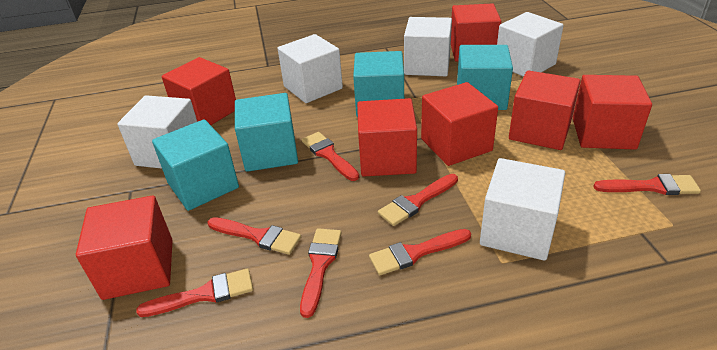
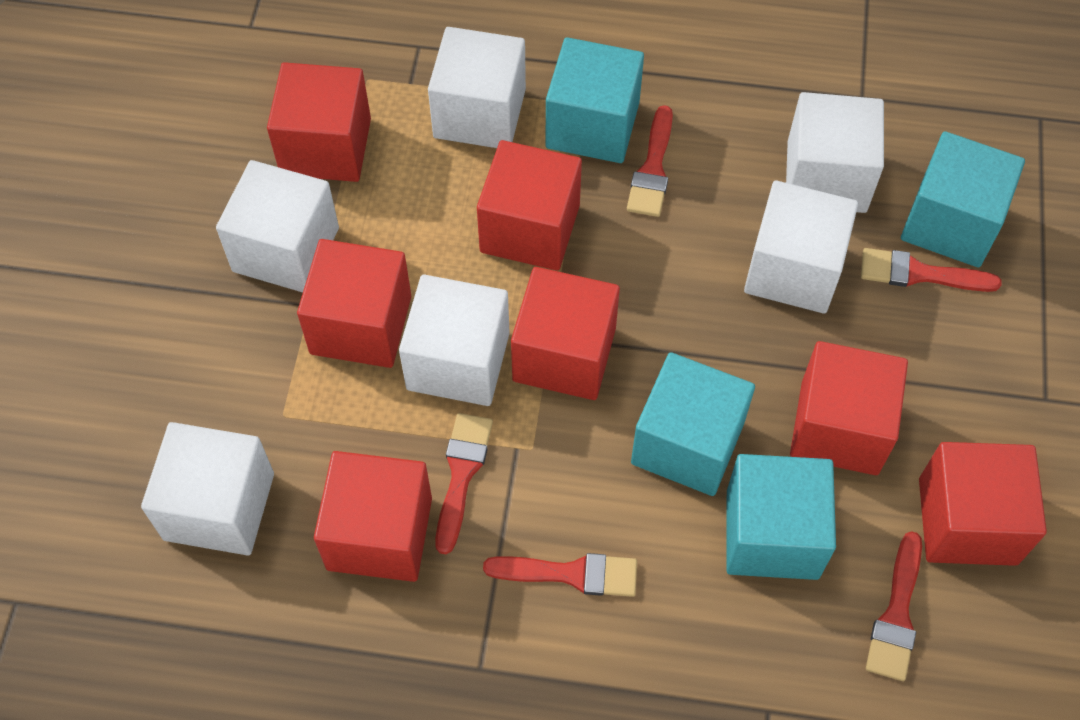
red brush: 7 -> 5
white cube: 5 -> 6

